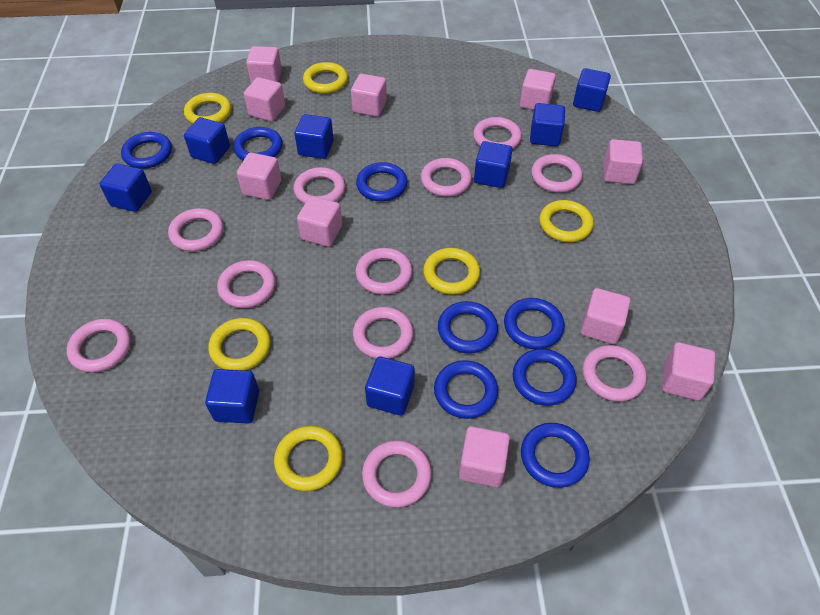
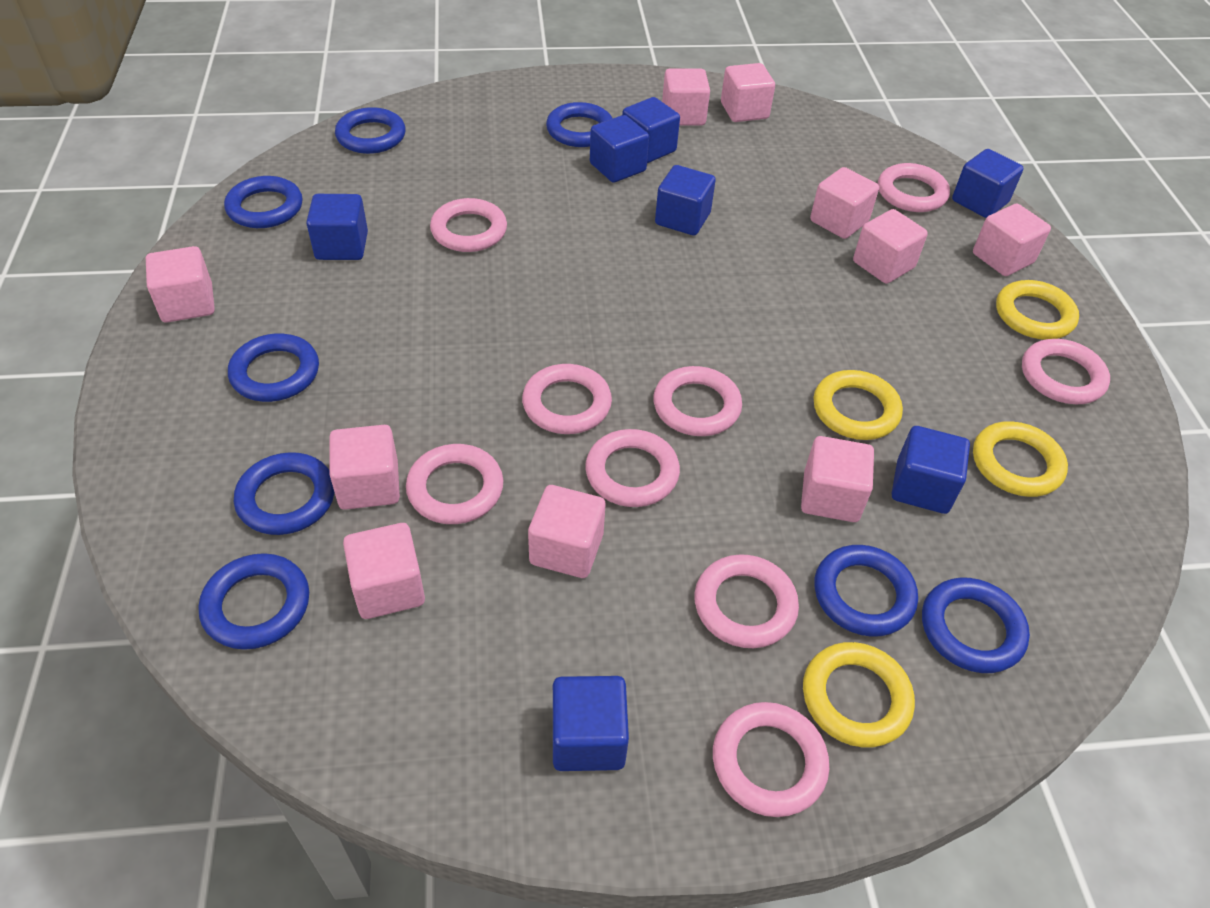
blue cube: 8 -> 7
pink ring: 11 -> 9
yellow ring: 6 -> 4

